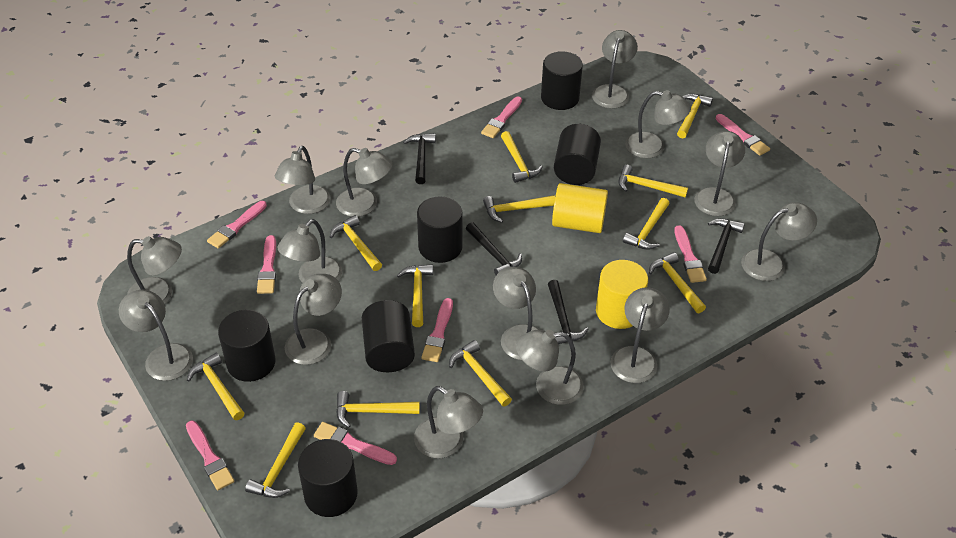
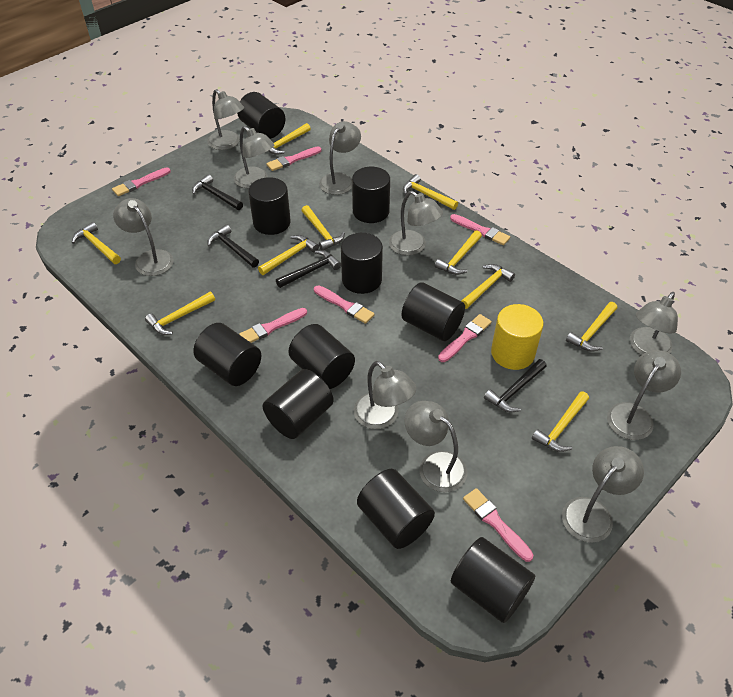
black cylinder: 6 -> 10
grey lamp: 14 -> 10
pink brush: 8 -> 7
yellow cylinder: 2 -> 1
yellow hammer: 12 -> 10

